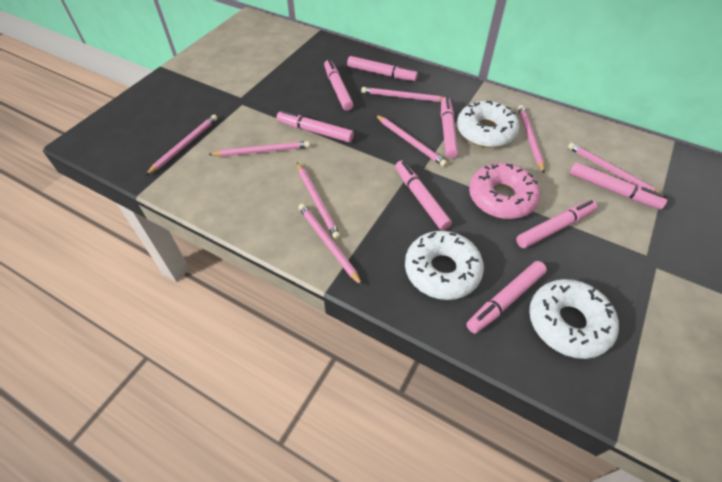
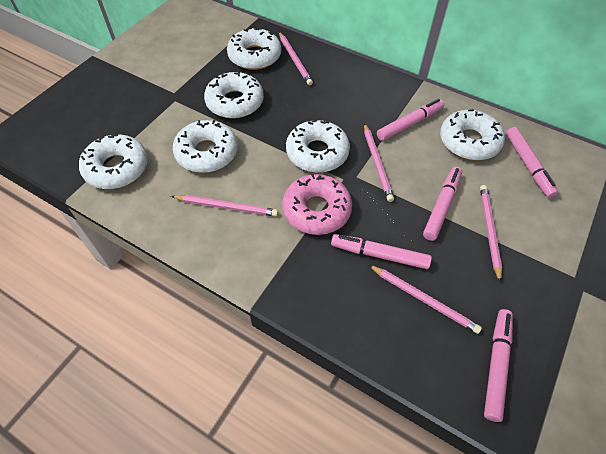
pink marker: 8 -> 5
pink pencil: 8 -> 5
white donut: 3 -> 6

